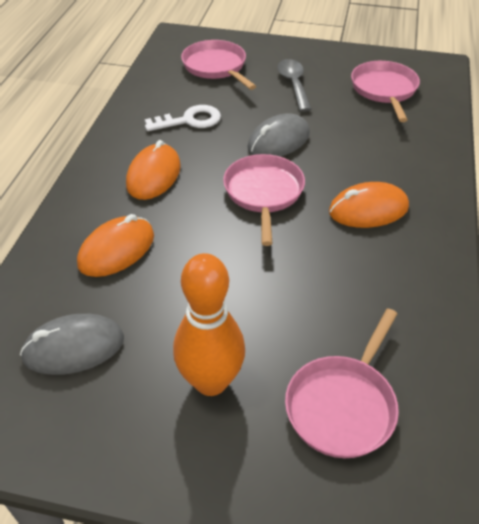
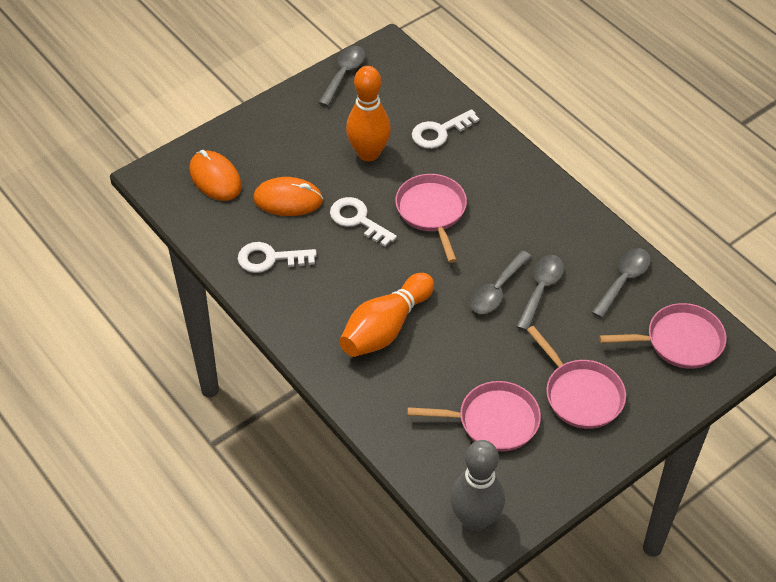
grey bowling pin: 0 -> 1
grey mouse: 2 -> 0
grey spoon: 1 -> 4
orange bowling pin: 1 -> 2
orange mouse: 3 -> 2
white key: 1 -> 3

